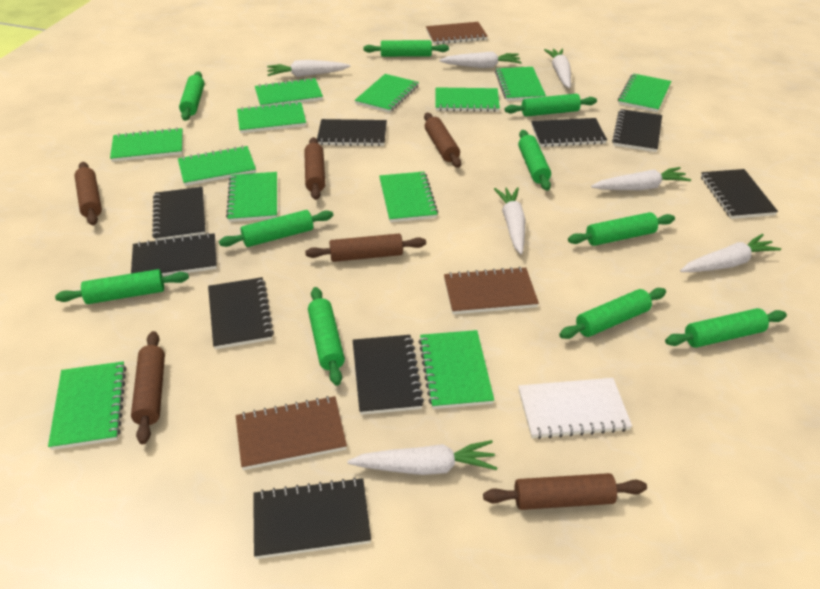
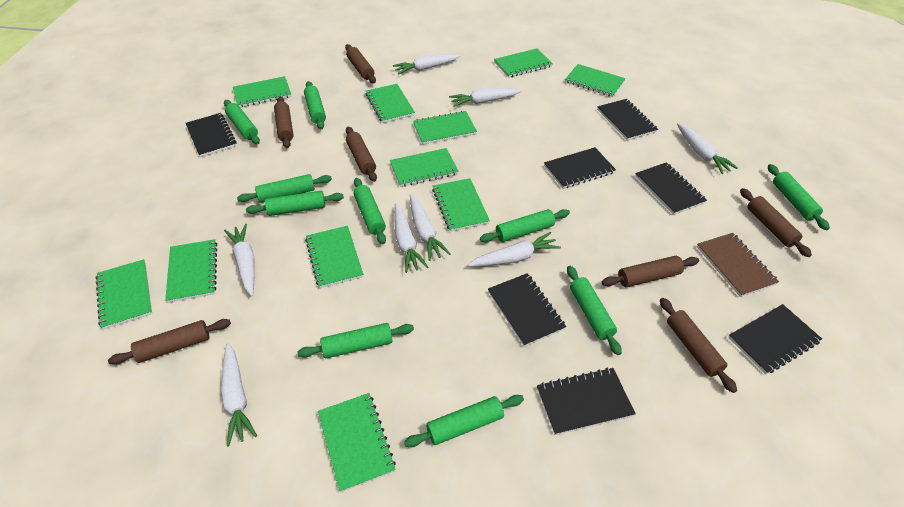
black notebook: 9 -> 7
brown notebook: 3 -> 1
brown rolling pin: 6 -> 7
green notebook: 12 -> 11
white carrot: 7 -> 8
white notebook: 1 -> 0

